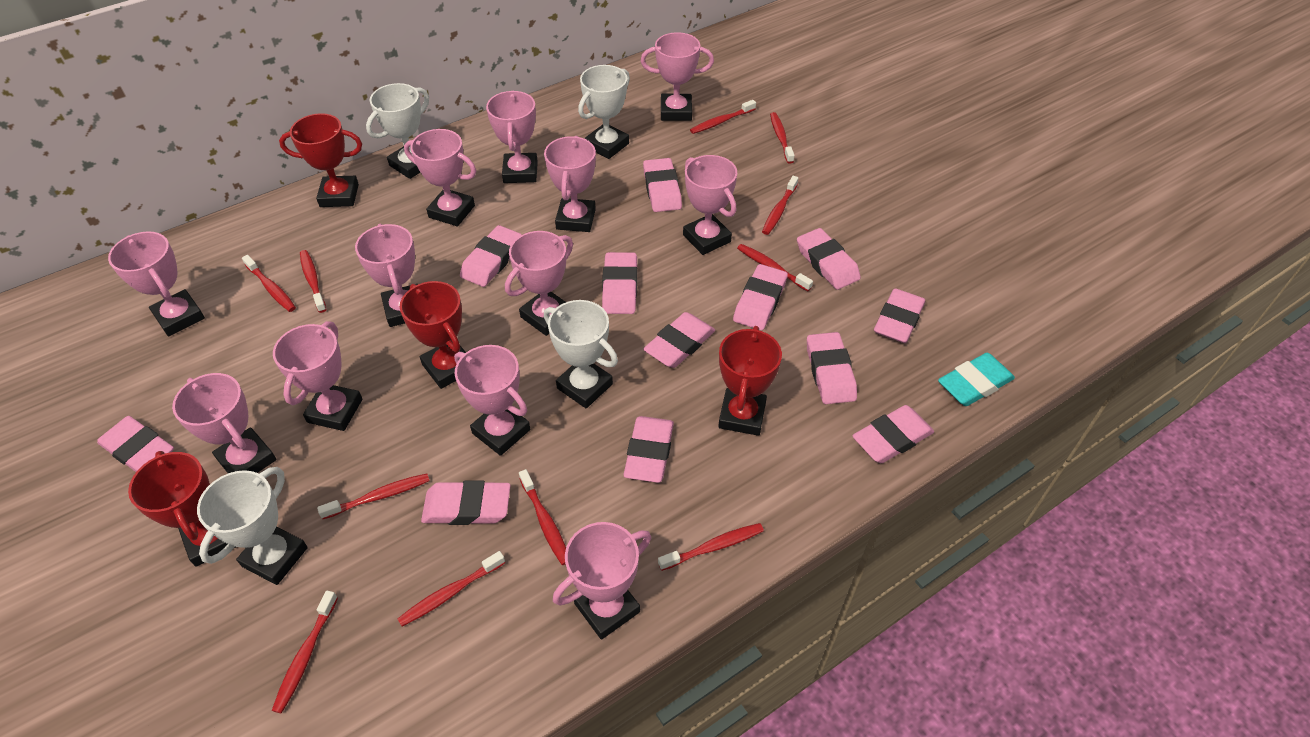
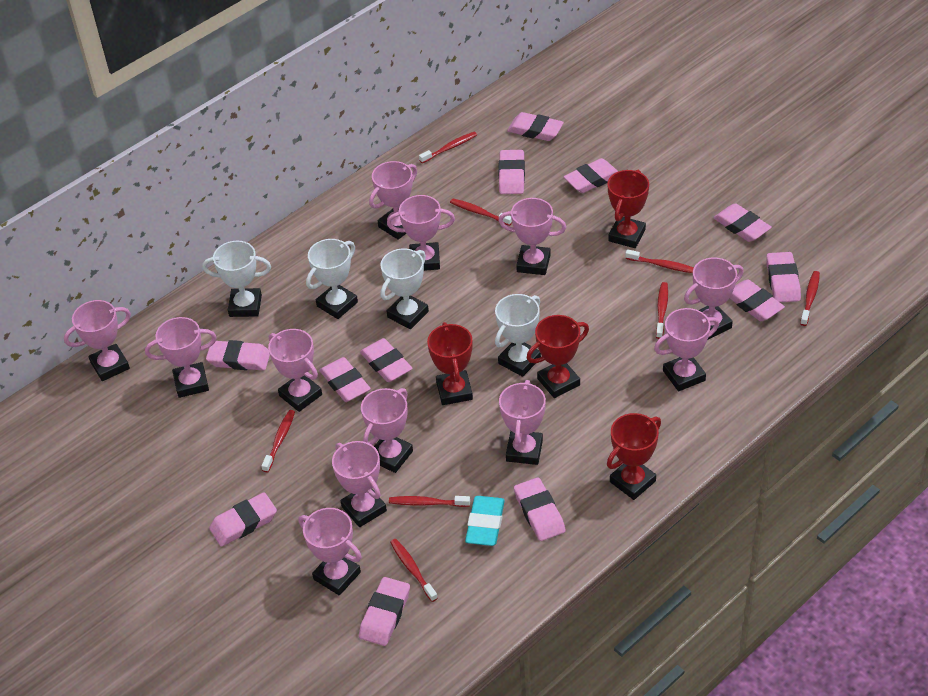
red toothbrush: 11 -> 8

